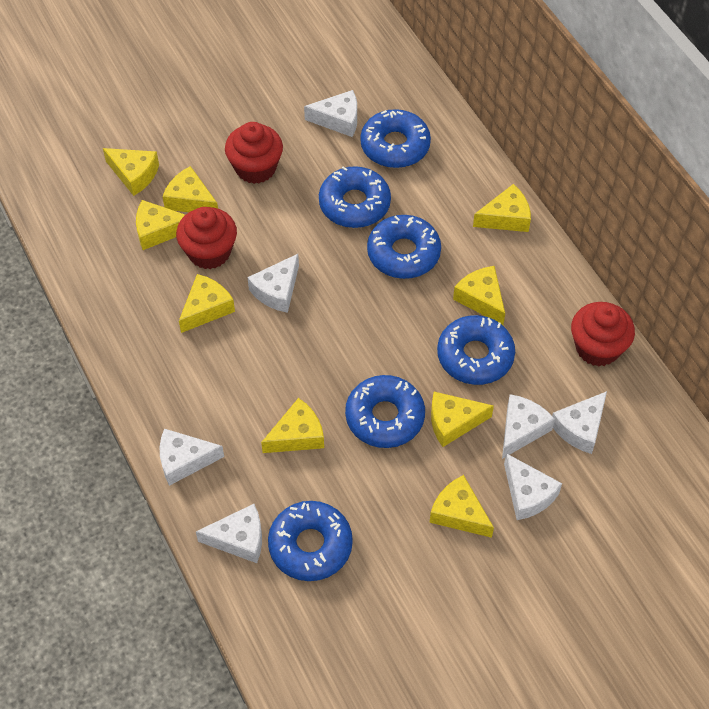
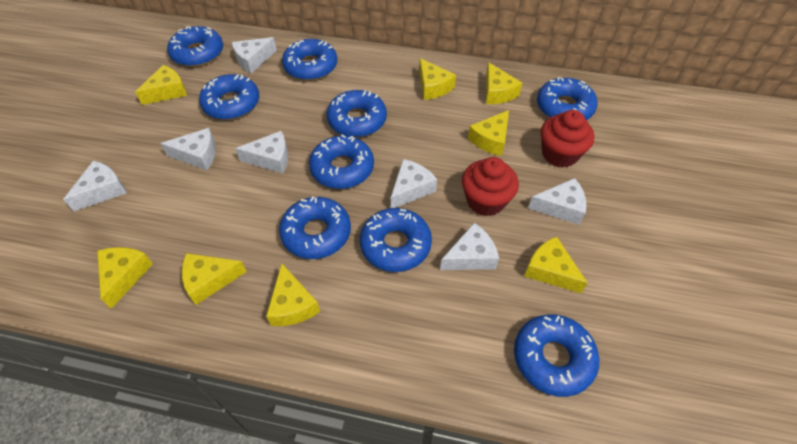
blue donut: 6 -> 9
red cupcake: 3 -> 2
yellow cheese: 9 -> 8

